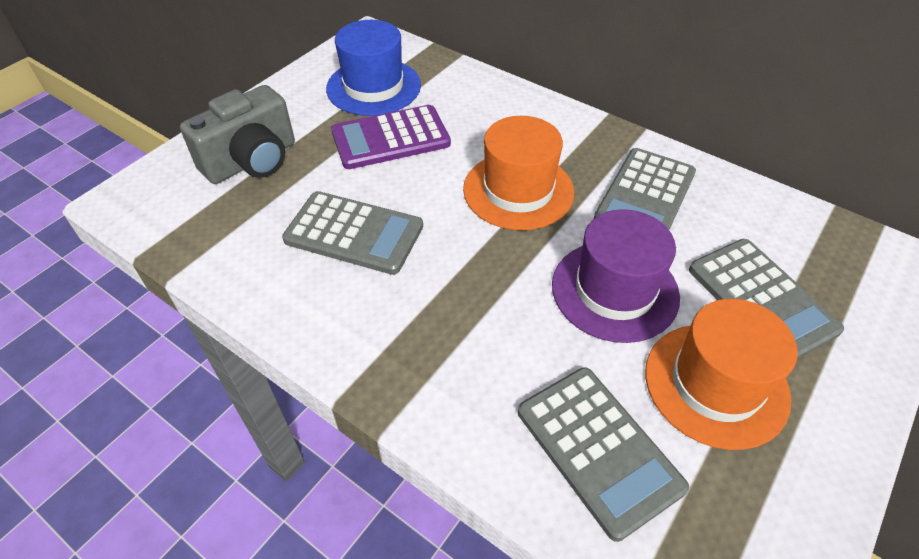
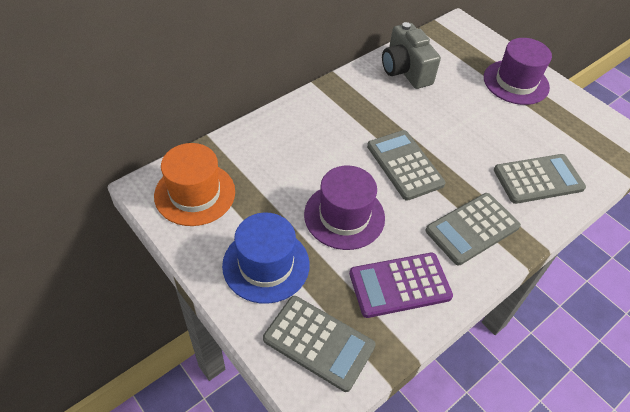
orange hat: 2 -> 1
purple hat: 1 -> 2

